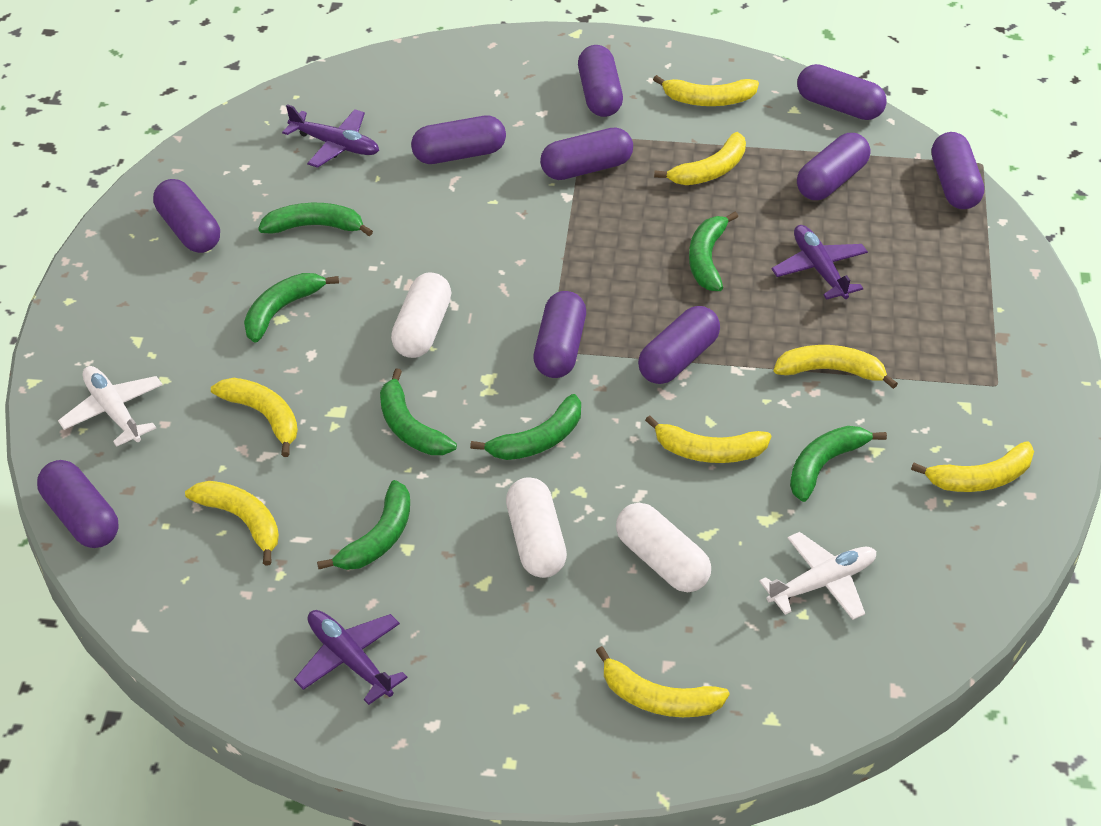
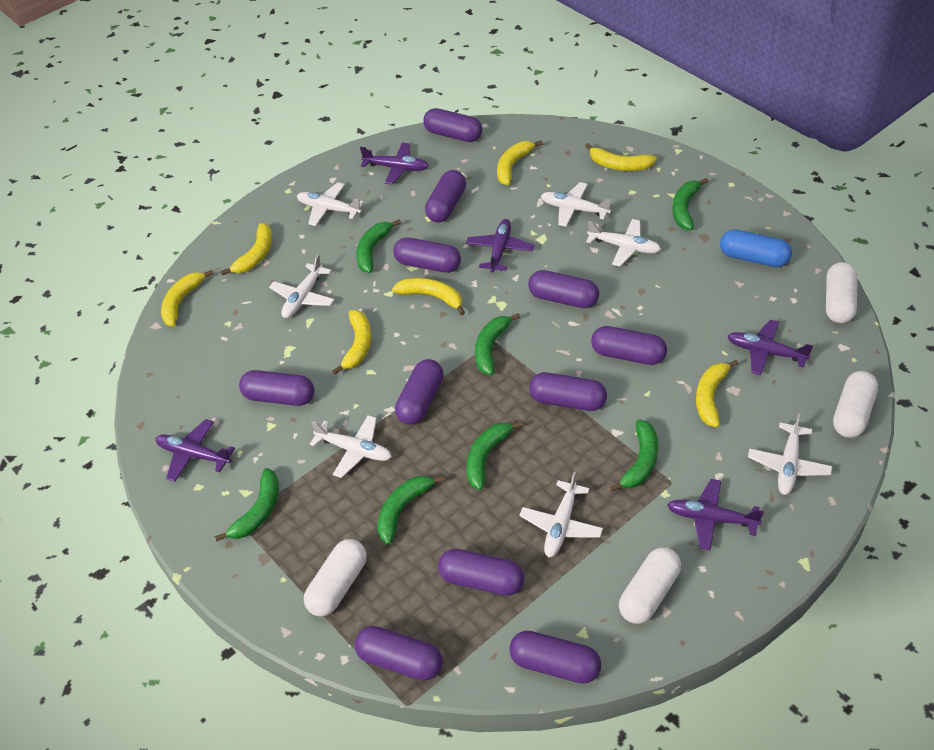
blue capsule: 0 -> 1
purple capsule: 10 -> 11
purple plane: 3 -> 5
white capsule: 3 -> 4
white plane: 2 -> 7
yellow banana: 8 -> 7

